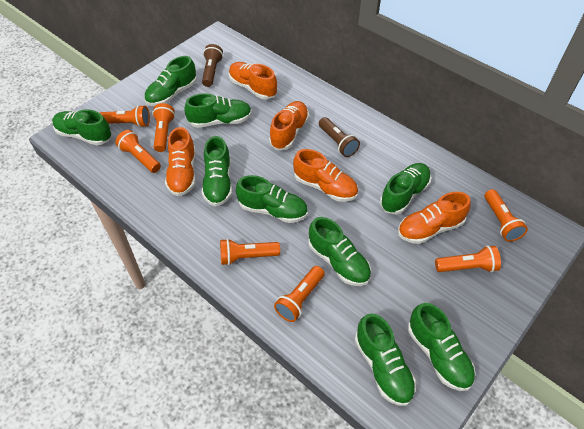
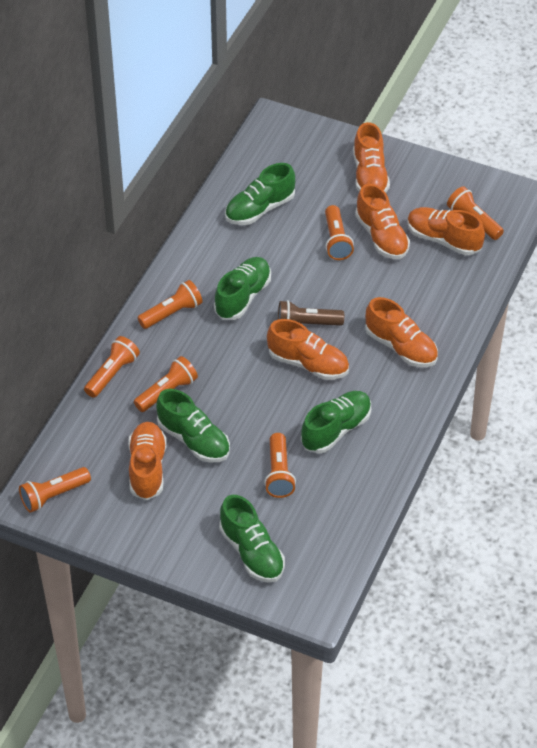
brown flashlight: 2 -> 1
green shoe: 9 -> 5
orange shoe: 5 -> 6

